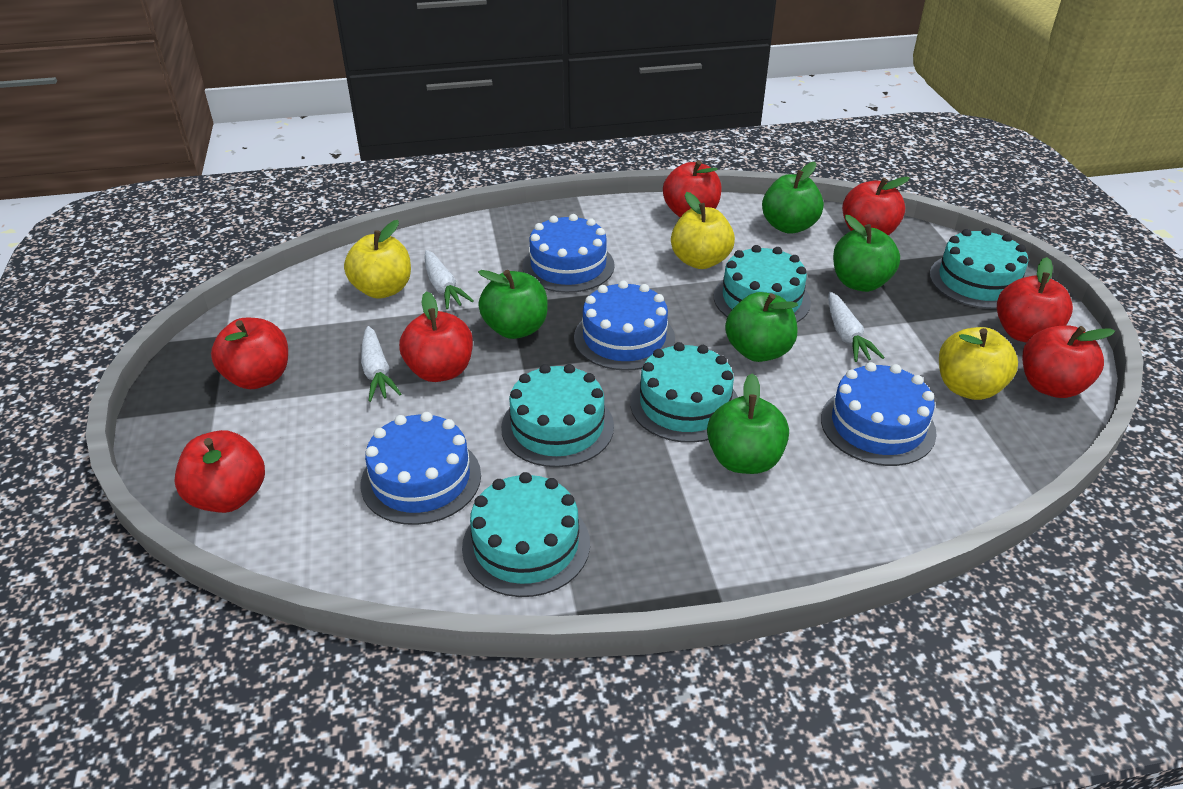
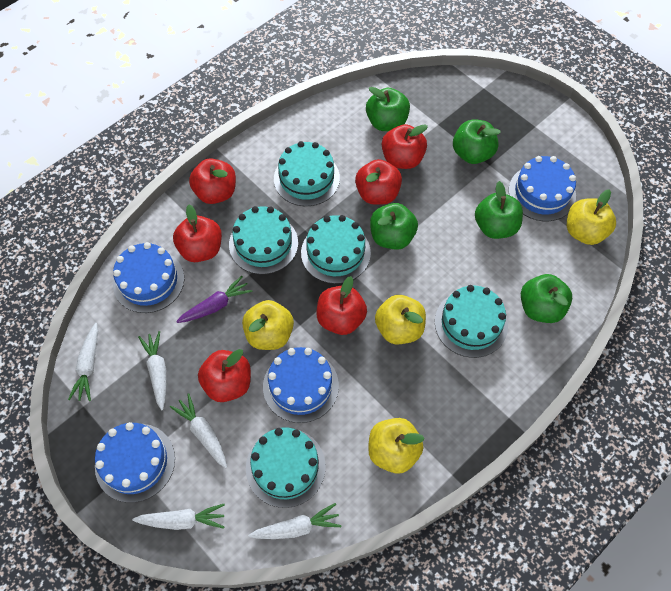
purple carrot: 0 -> 1
red apple: 7 -> 6
white carrot: 3 -> 5
yellow apple: 3 -> 4

